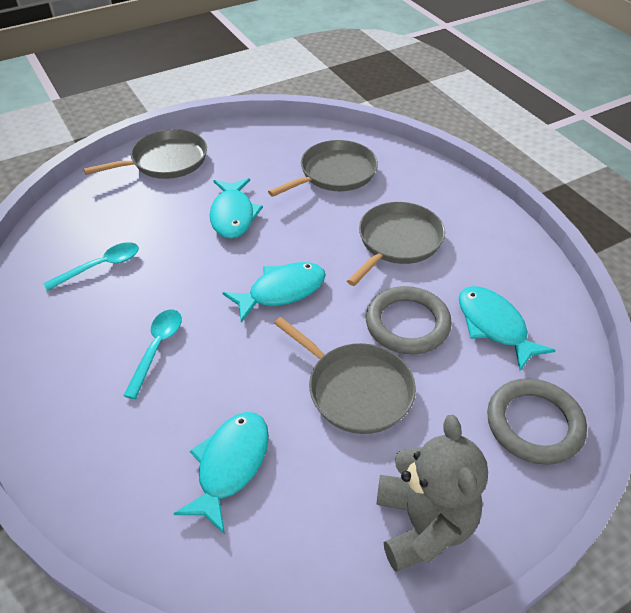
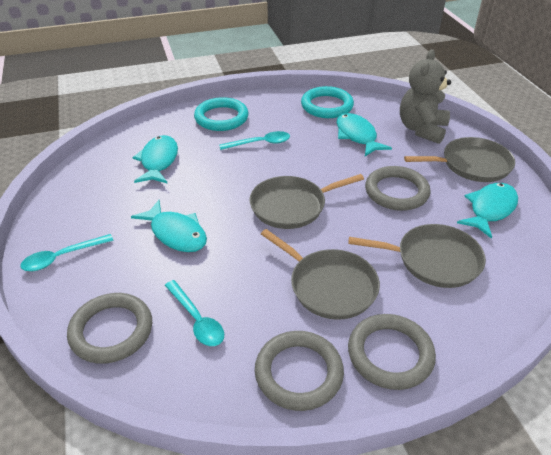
grey ring: 2 -> 4
turquoise ring: 0 -> 2
turquoise spoon: 2 -> 3

